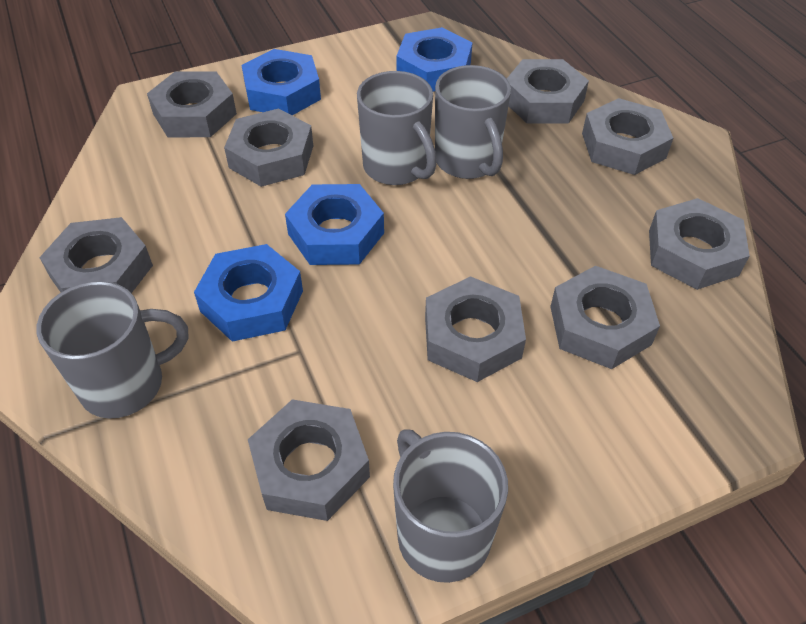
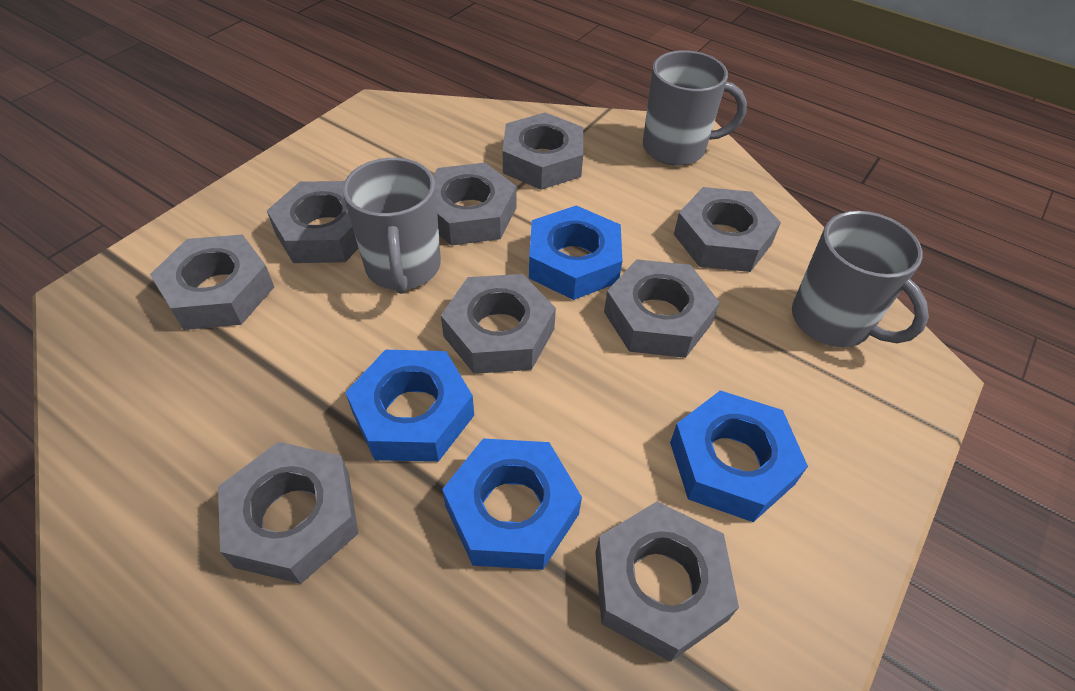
grey mug: 4 -> 3

